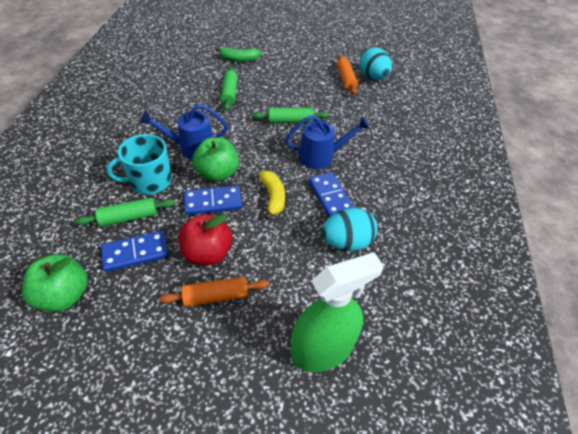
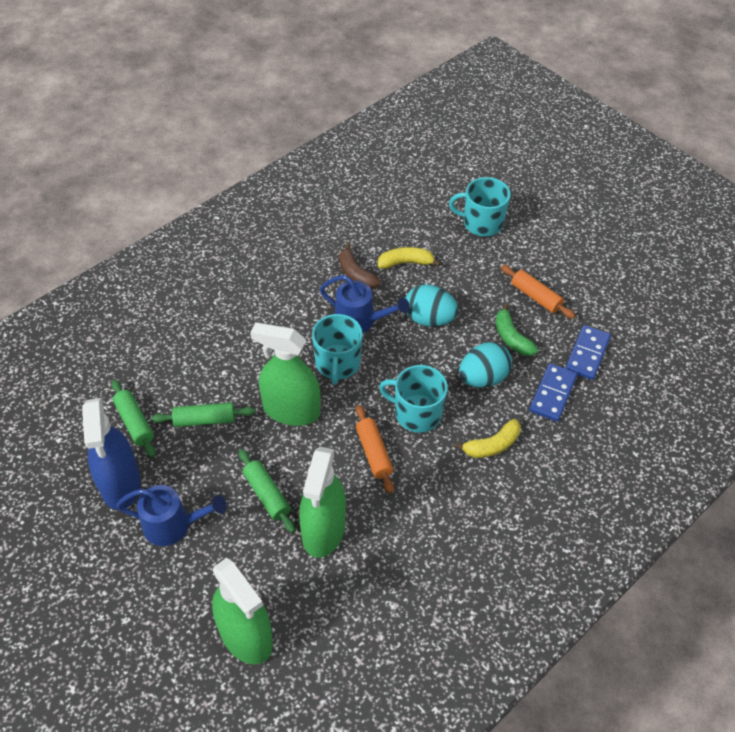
blue domino: 3 -> 2
blue spray bottle: 0 -> 1
brown banana: 0 -> 1
green apple: 2 -> 0
green spray bottle: 1 -> 3
red apple: 1 -> 0
turquoise mug: 1 -> 3
yellow banana: 1 -> 2

